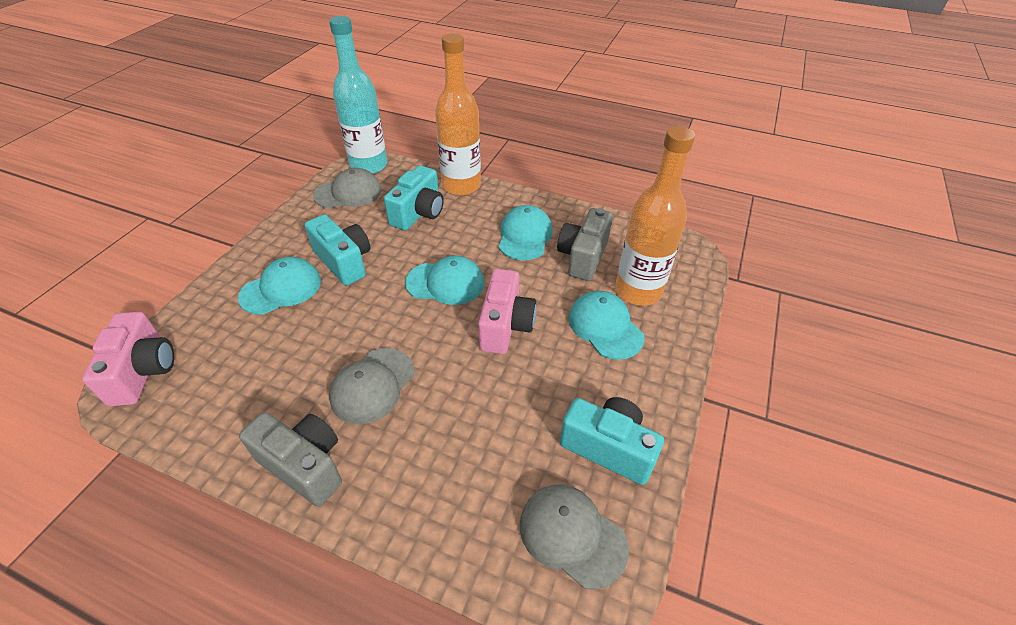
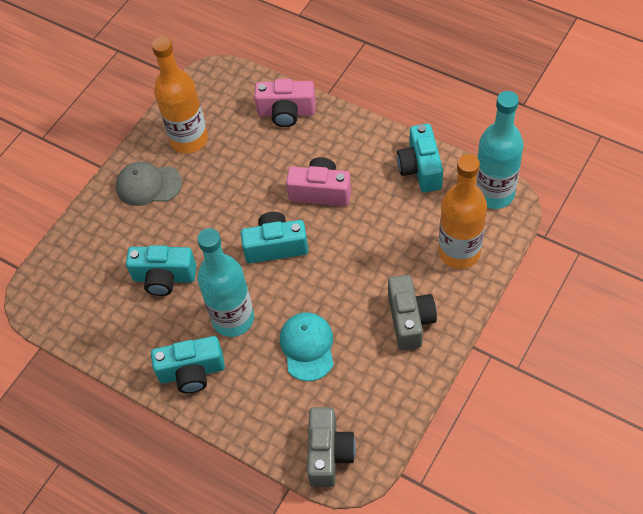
grey cap: 3 -> 1
turquoise bottle: 1 -> 2
turquoise camera: 3 -> 4
turquoise cap: 4 -> 1

